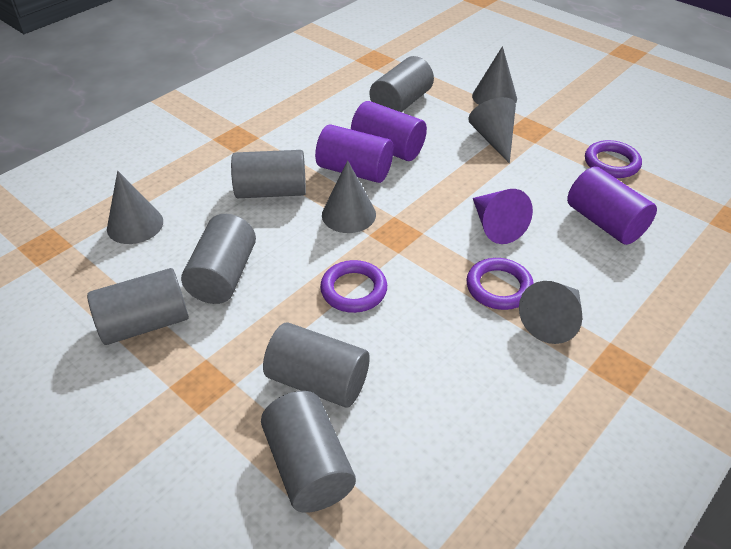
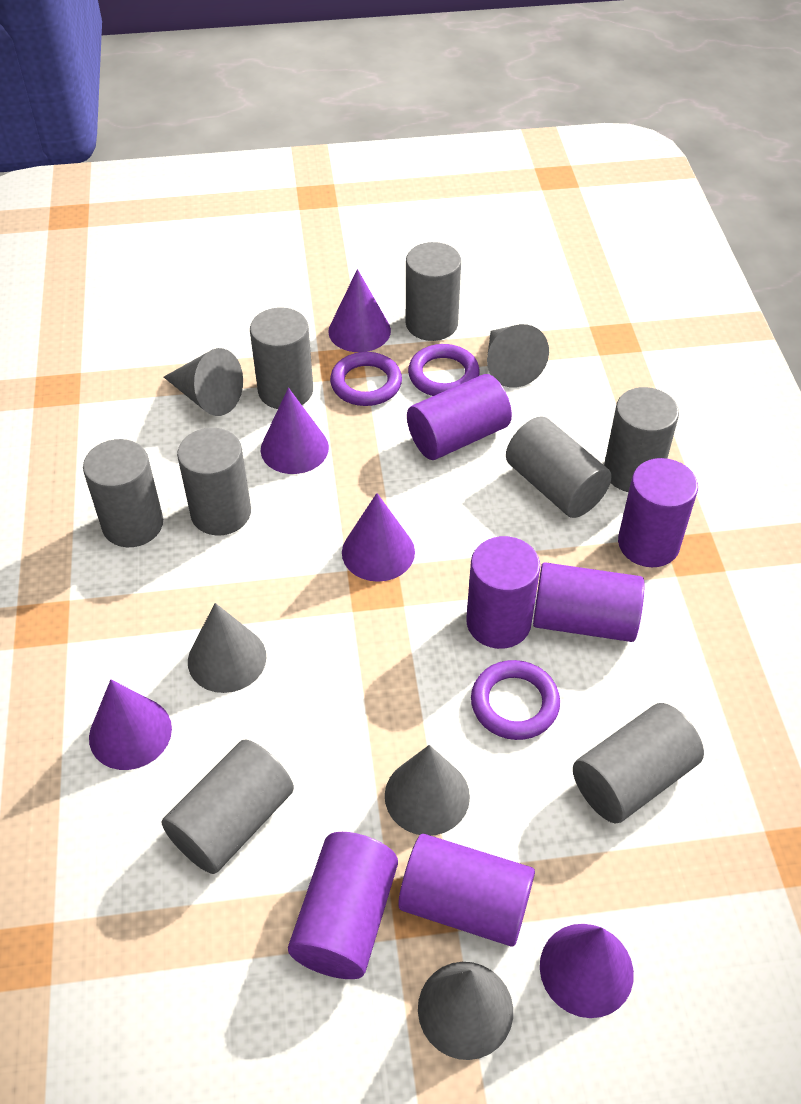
grey cylinder: 6 -> 8
purple cone: 1 -> 5
purple cylinder: 3 -> 6

